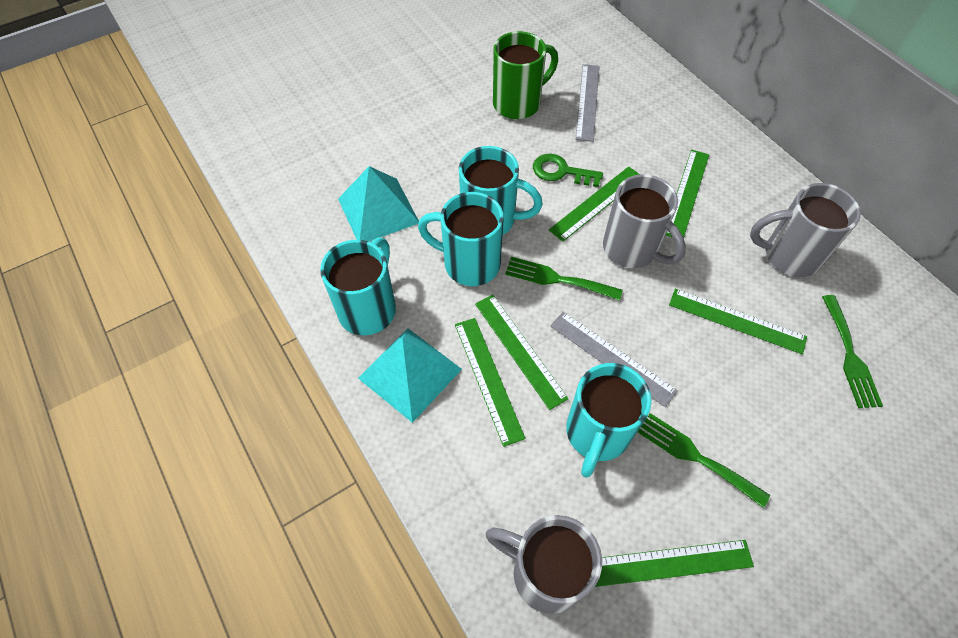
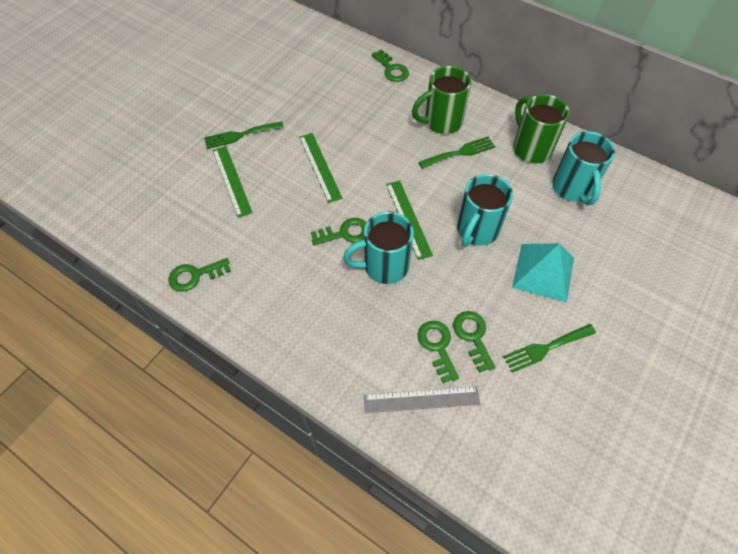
green key: 1 -> 5
green mug: 1 -> 2
green ruler: 6 -> 3
grey mug: 3 -> 0
grey ruler: 2 -> 1
turquoise mug: 4 -> 3
turquoise pyramid: 2 -> 1

